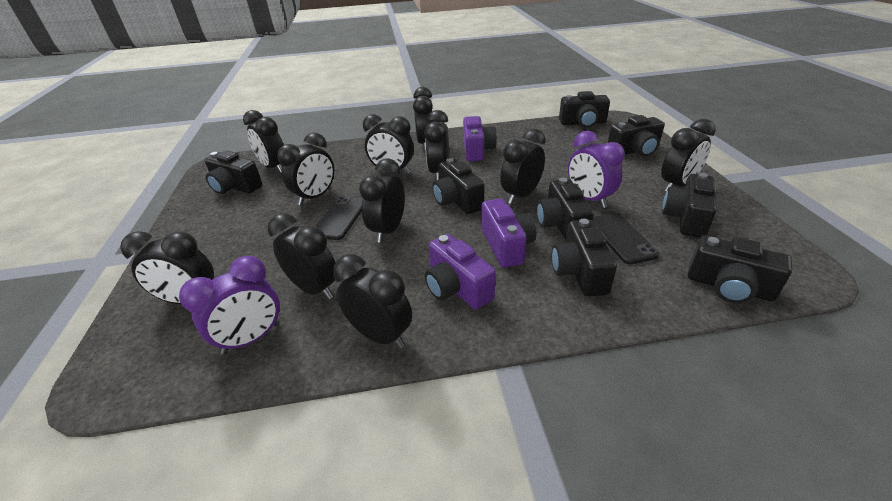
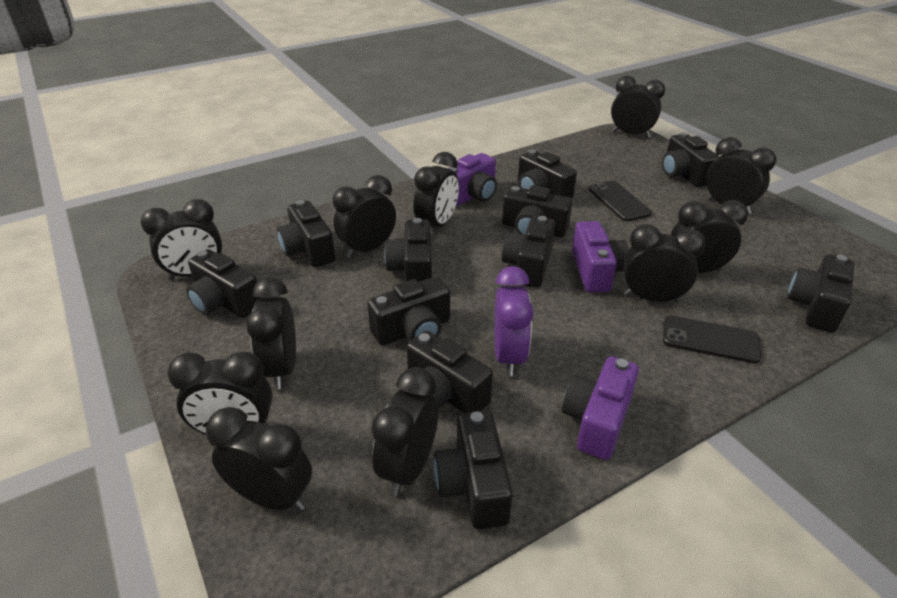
black camera: 8 -> 11
purple clock: 2 -> 1

